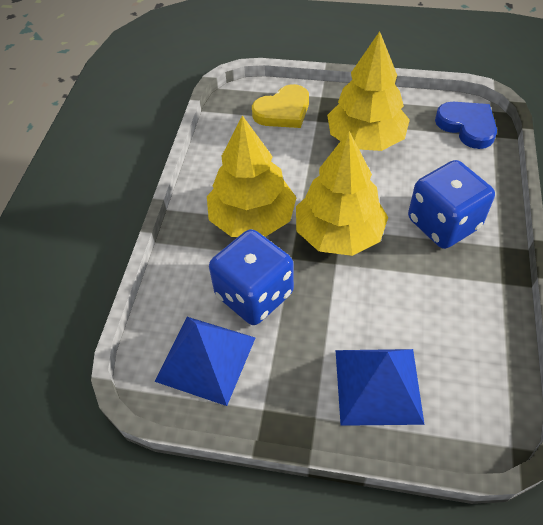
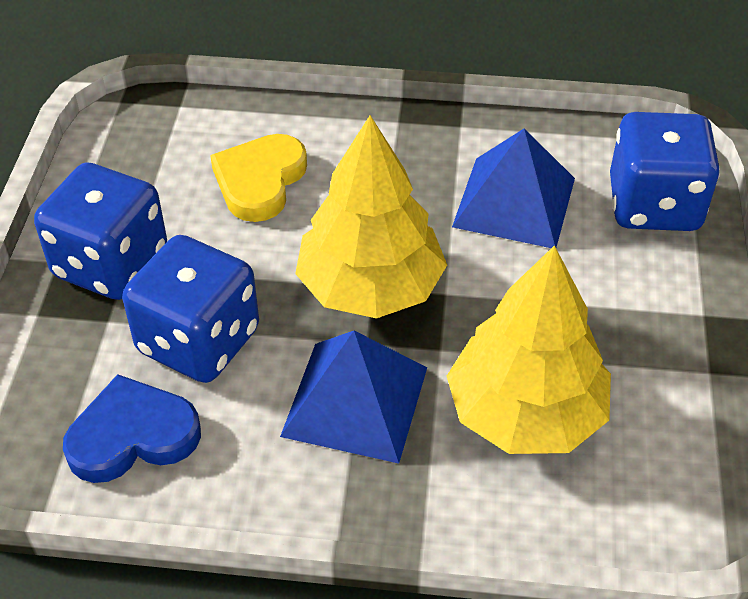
blue dice: 2 -> 3
yellow tree: 3 -> 2

